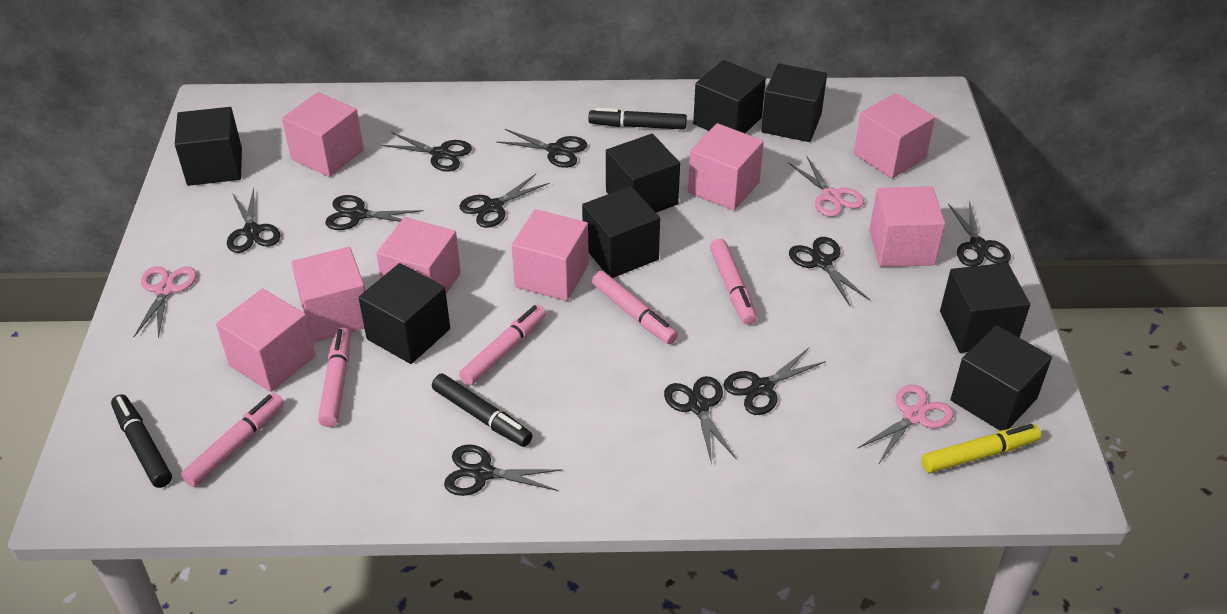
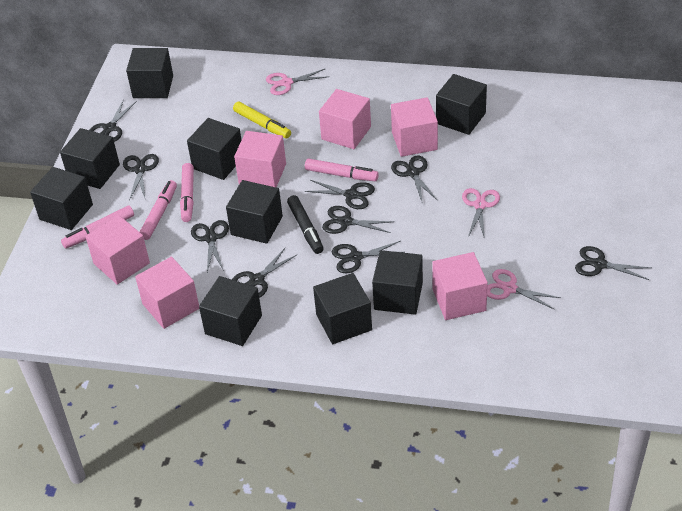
black cube: 8 -> 9
black marker: 3 -> 1
black scissors: 10 -> 9
pink cube: 8 -> 6
pink marker: 5 -> 4

